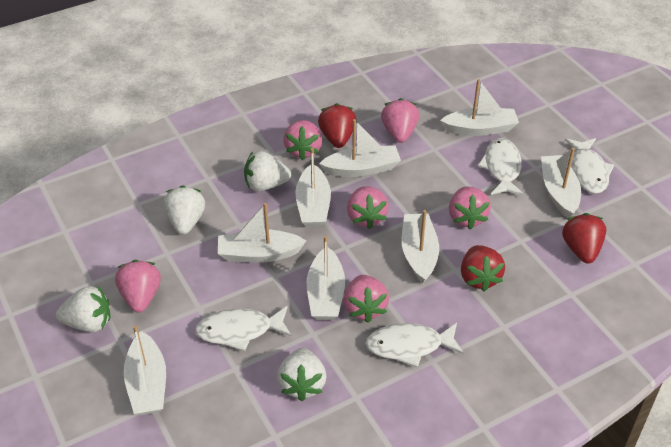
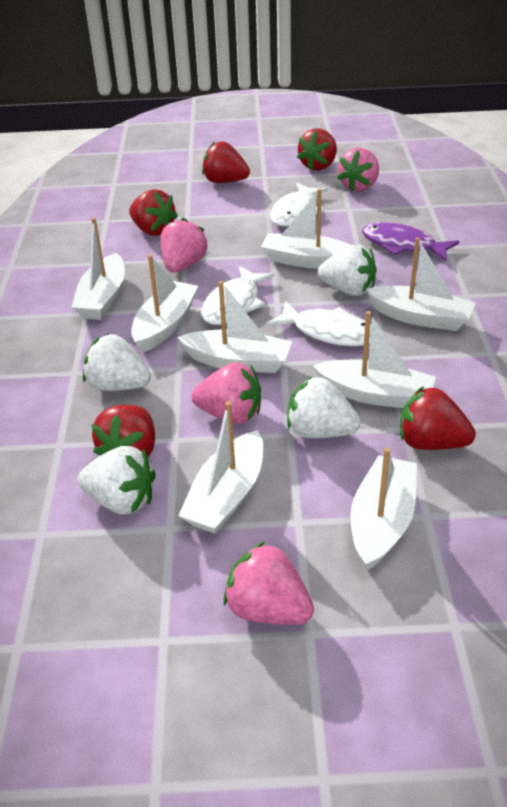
pink strawberry: 6 -> 4
purple fish: 0 -> 1
red strawberry: 3 -> 5
white fish: 4 -> 3

